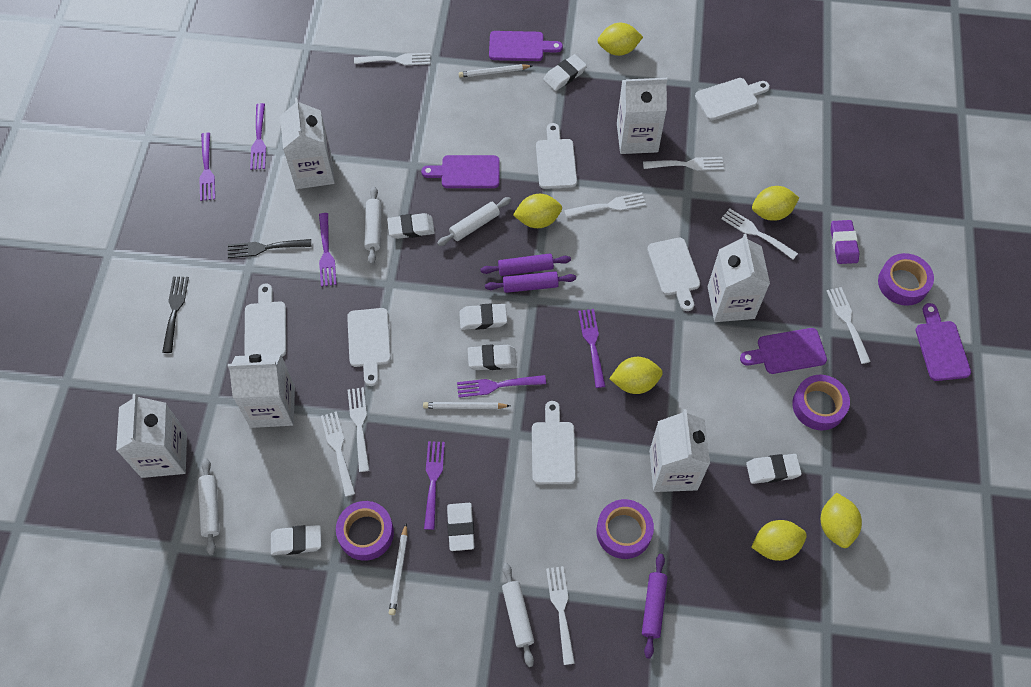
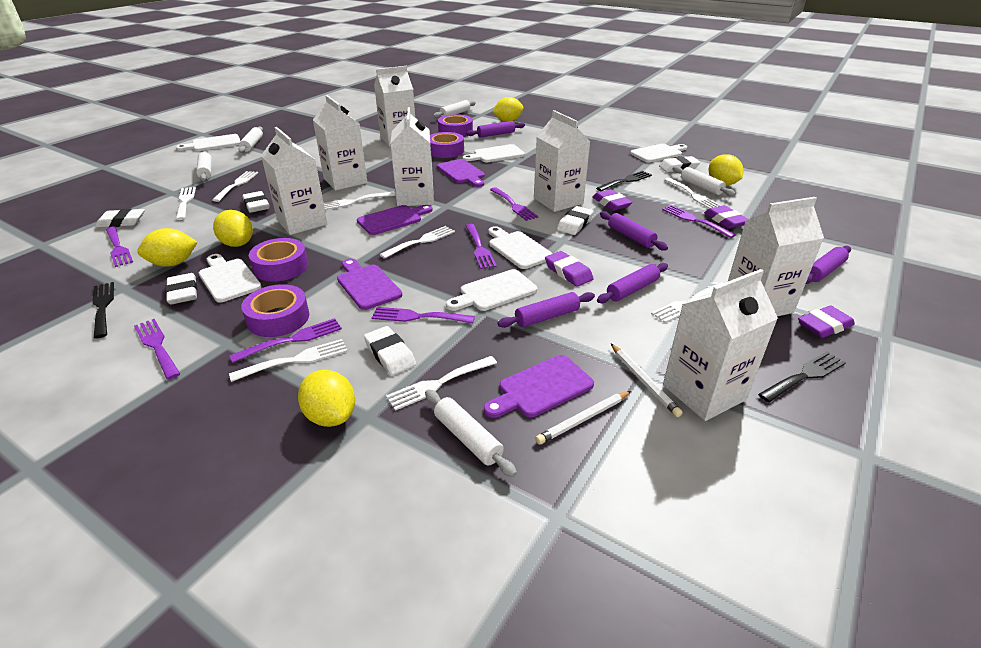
black fork: 2 -> 3
purple eraser: 1 -> 4
purple fork: 6 -> 7
purple rolling pin: 3 -> 5
white carton: 6 -> 7
white eraser: 7 -> 6
white pencil: 3 -> 2
white rolling pin: 4 -> 5
yellow lemon: 6 -> 5

